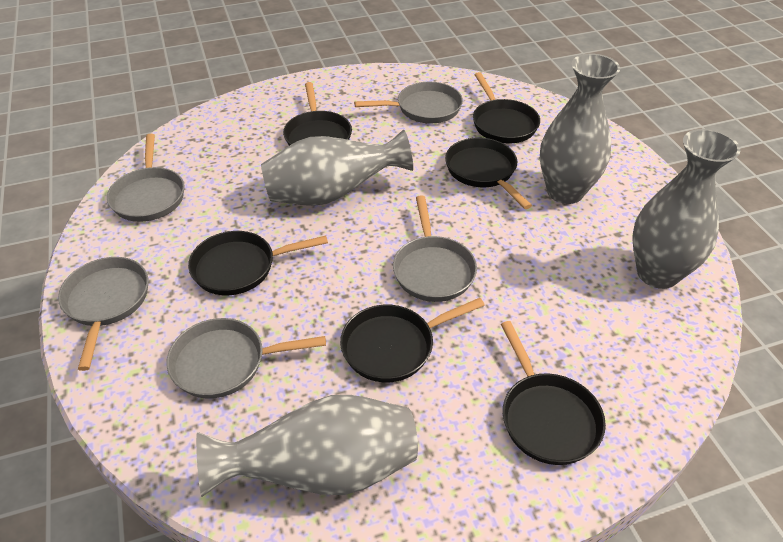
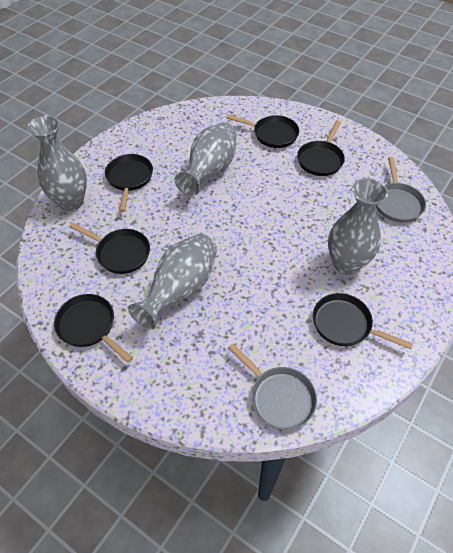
grey pan: 5 -> 2

